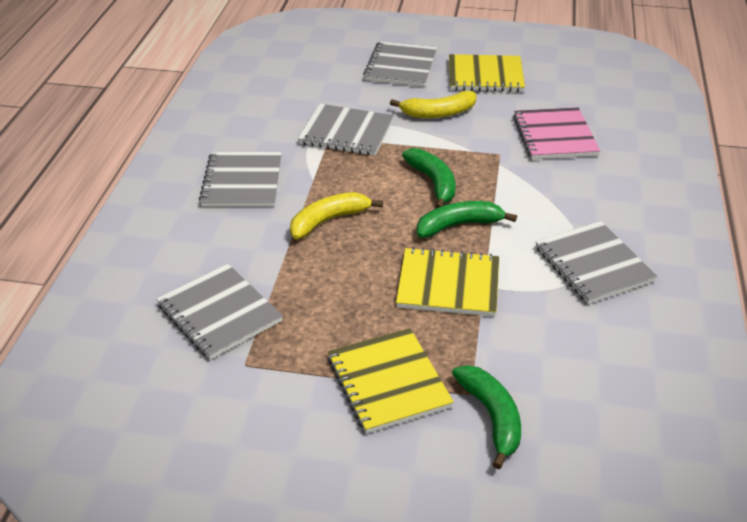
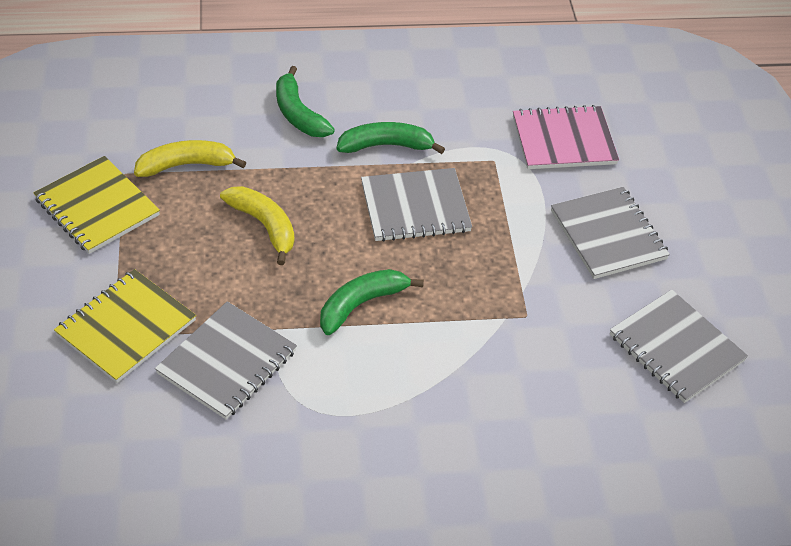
grey notebook: 5 -> 4
yellow notebook: 3 -> 2

